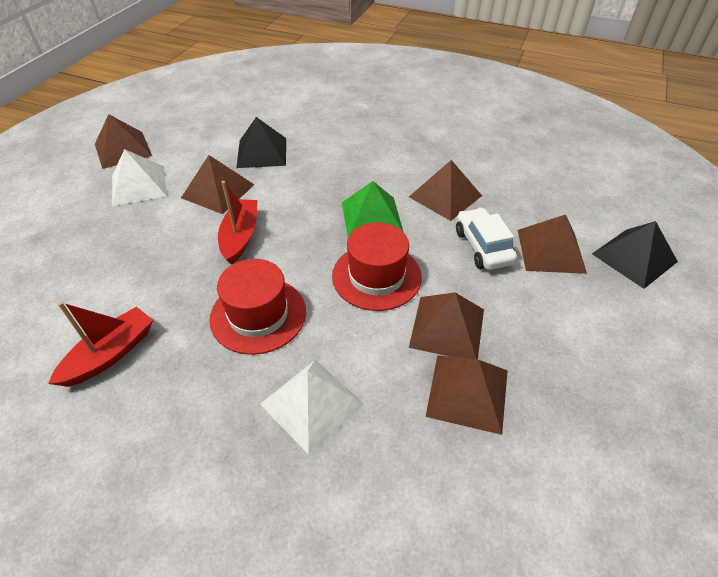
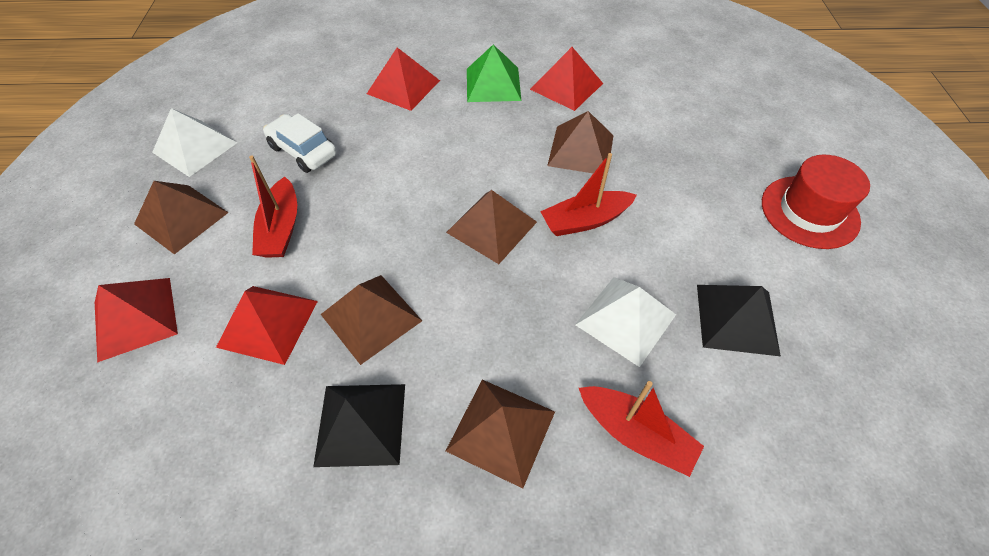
brown pyramid: 6 -> 5
red boat: 2 -> 3
red hat: 2 -> 1
red pyramid: 0 -> 4

